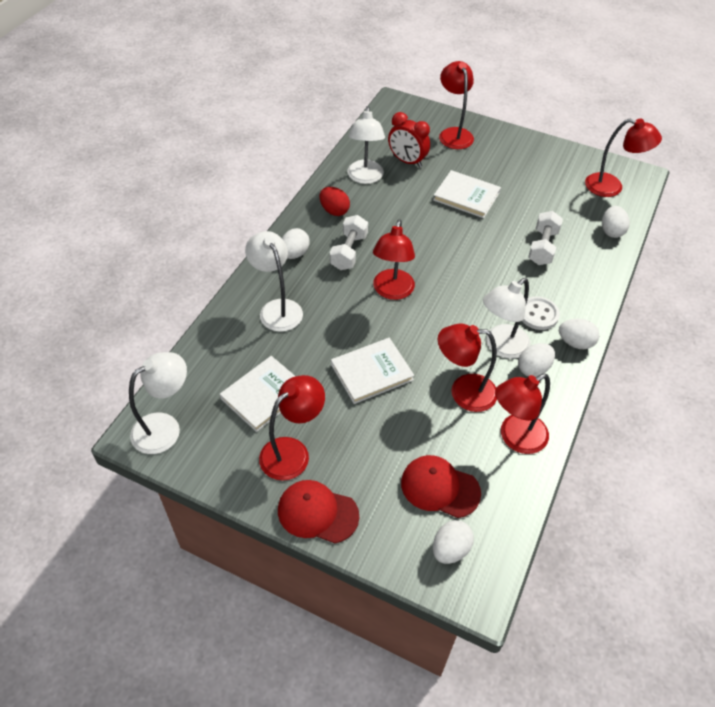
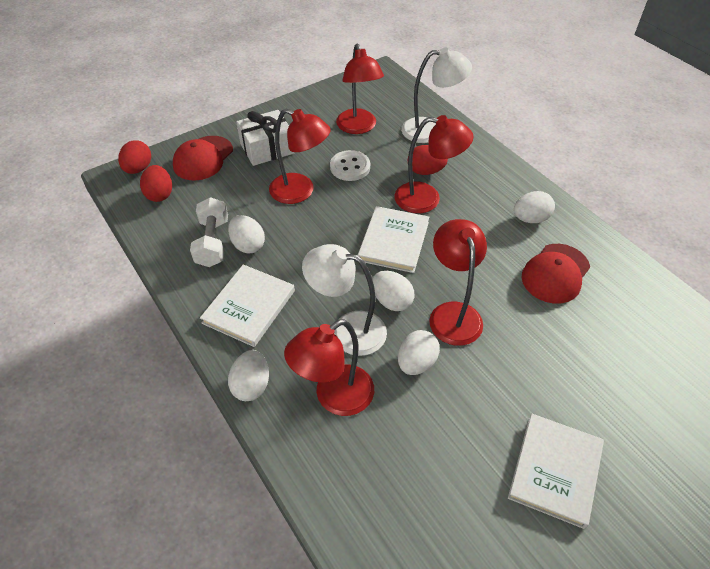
red clock: 1 -> 0
red egg: 1 -> 3
red lamp: 6 -> 5
white dumbbell: 2 -> 1
white gift: 0 -> 1
white lamp: 4 -> 2

